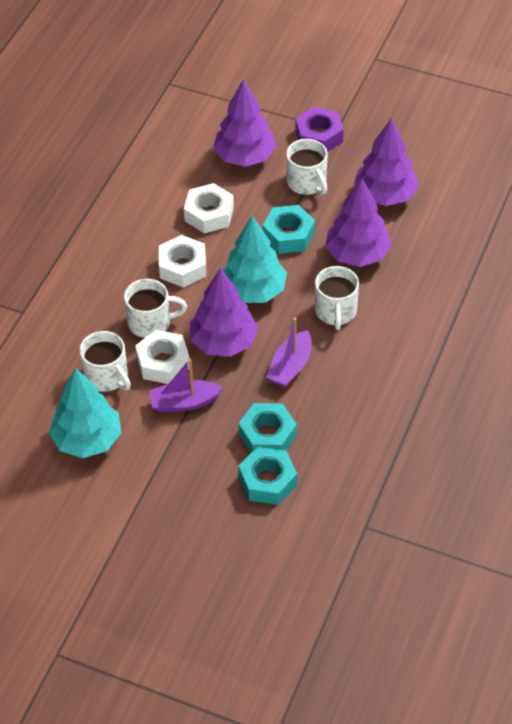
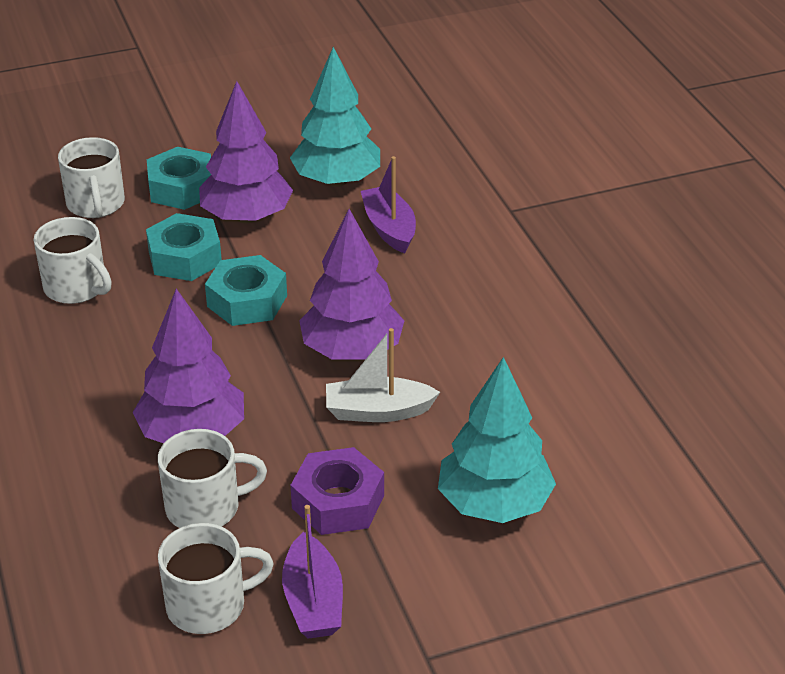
purple tree: 4 -> 3
white boat: 0 -> 1
white nut: 3 -> 0

